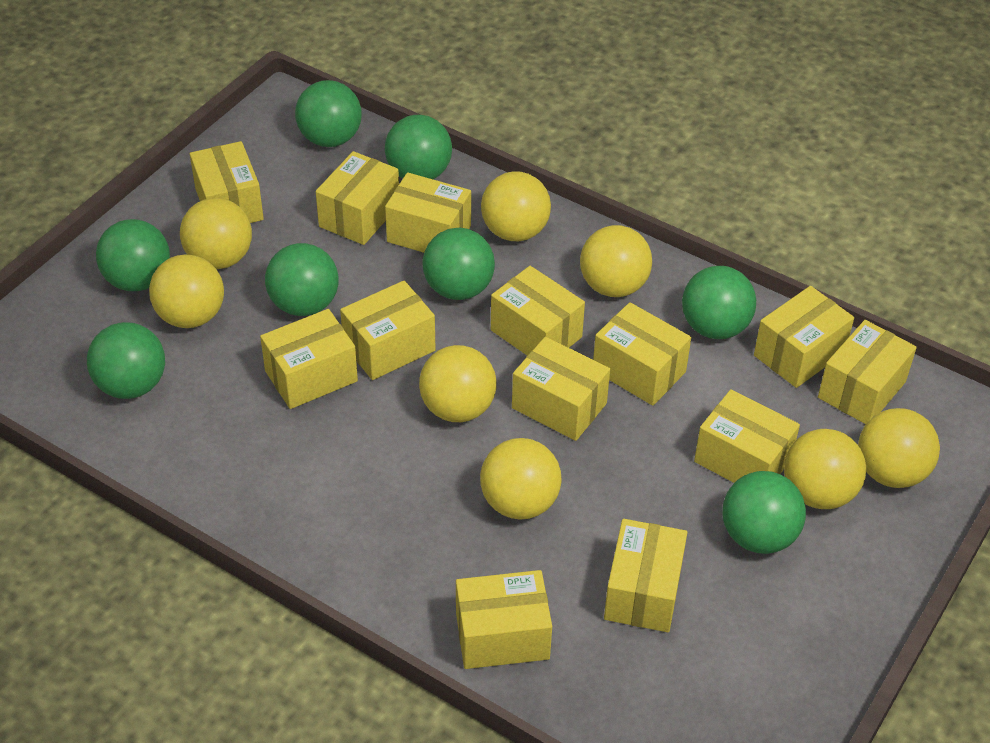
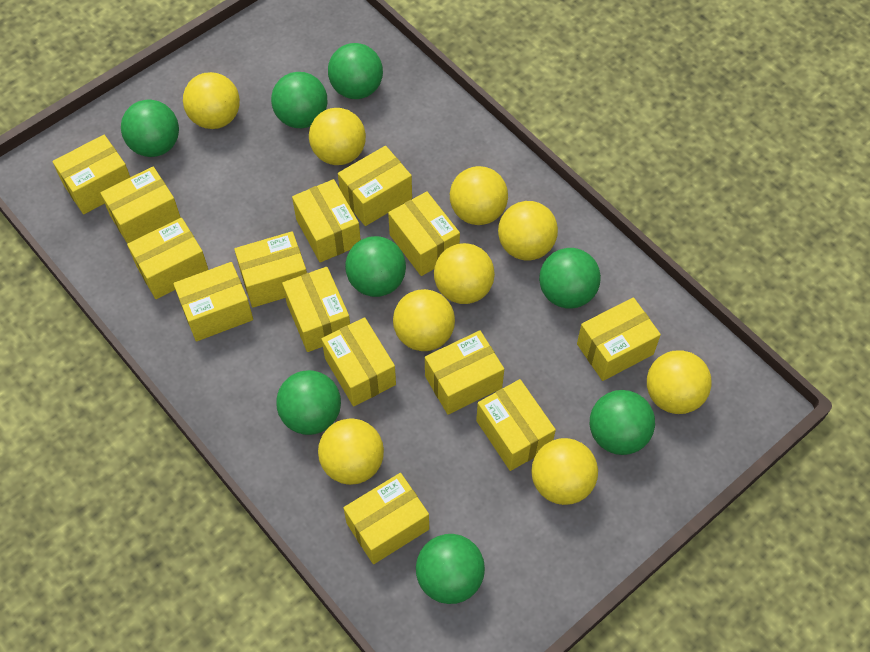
yellow ball: 8 -> 9
yellow box: 13 -> 14

